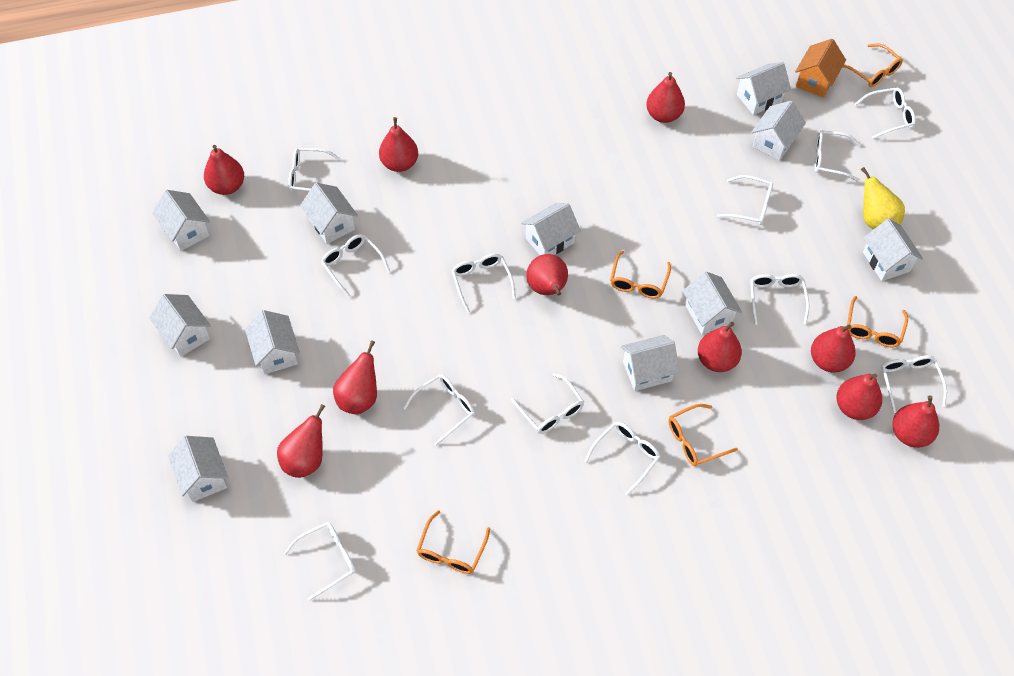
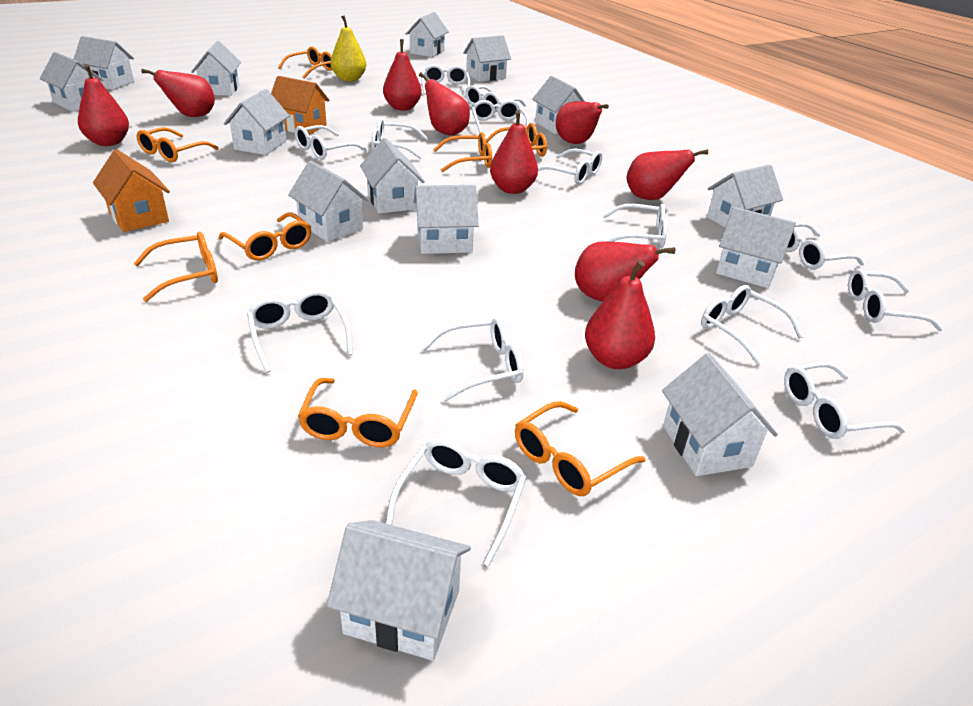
orange glasses: 5 -> 8
orange house: 1 -> 2
red pear: 10 -> 9
white glasses: 12 -> 14
white house: 11 -> 14

